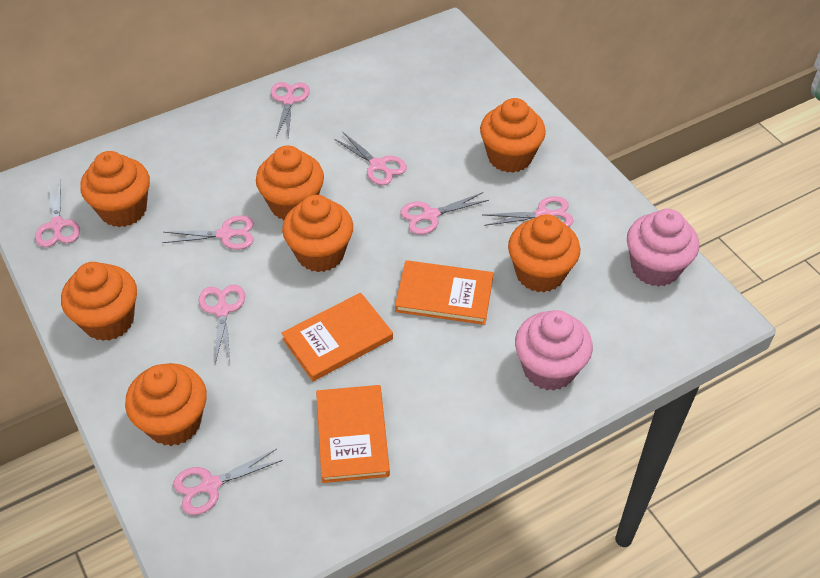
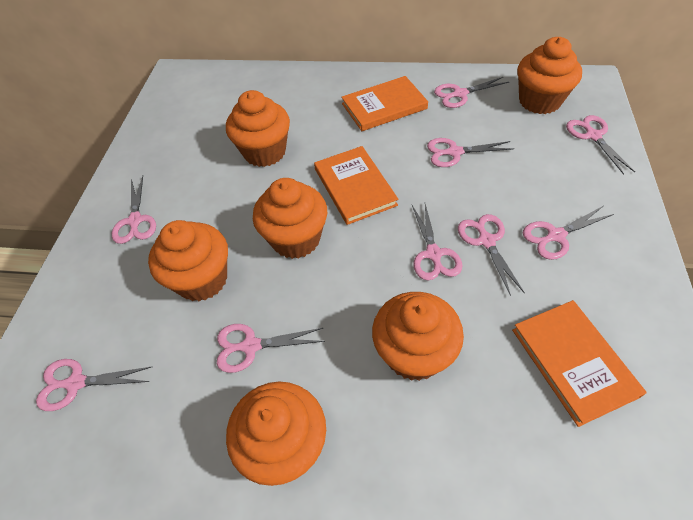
orange cupcake: 7 -> 6
pink cupcake: 2 -> 0
pink scissors: 8 -> 9

